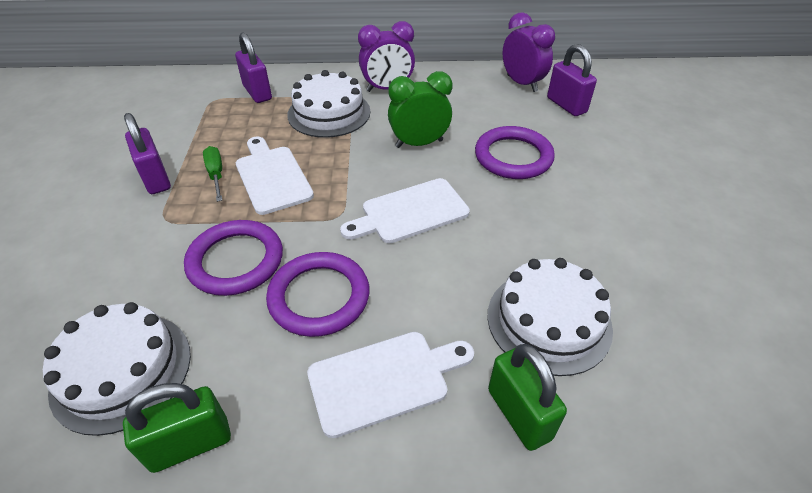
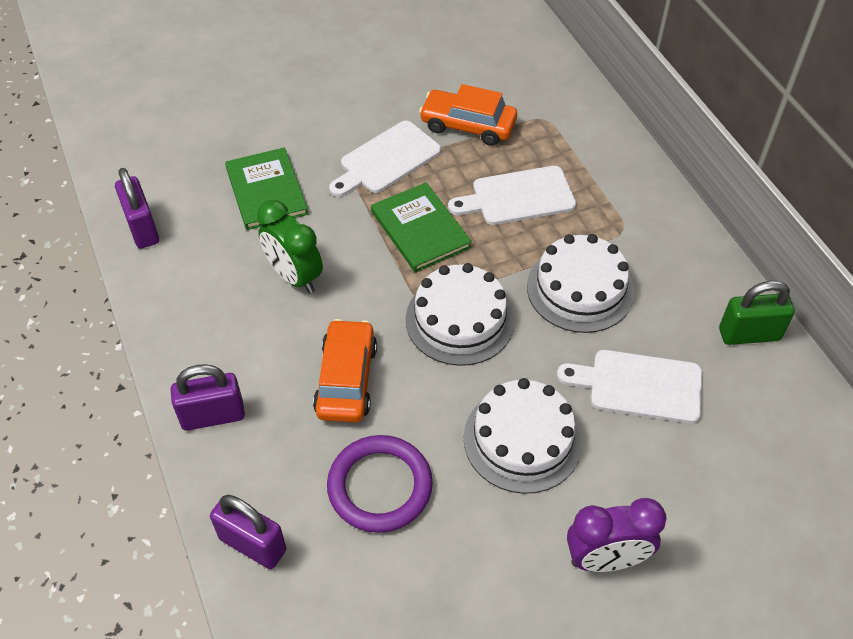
green book: 0 -> 2
green padlock: 2 -> 1
green screwdriver: 1 -> 0
orange car: 0 -> 2
purple clock: 2 -> 1
purple ring: 3 -> 1

